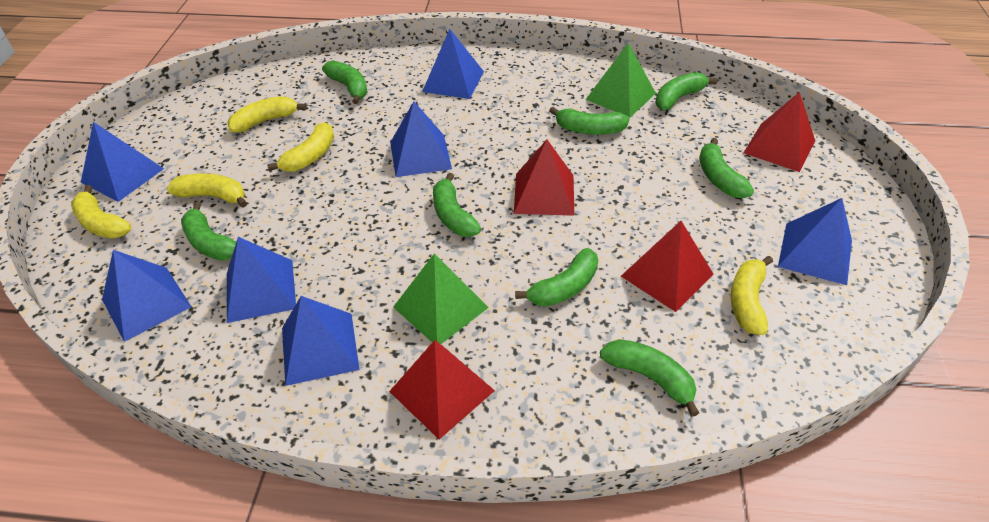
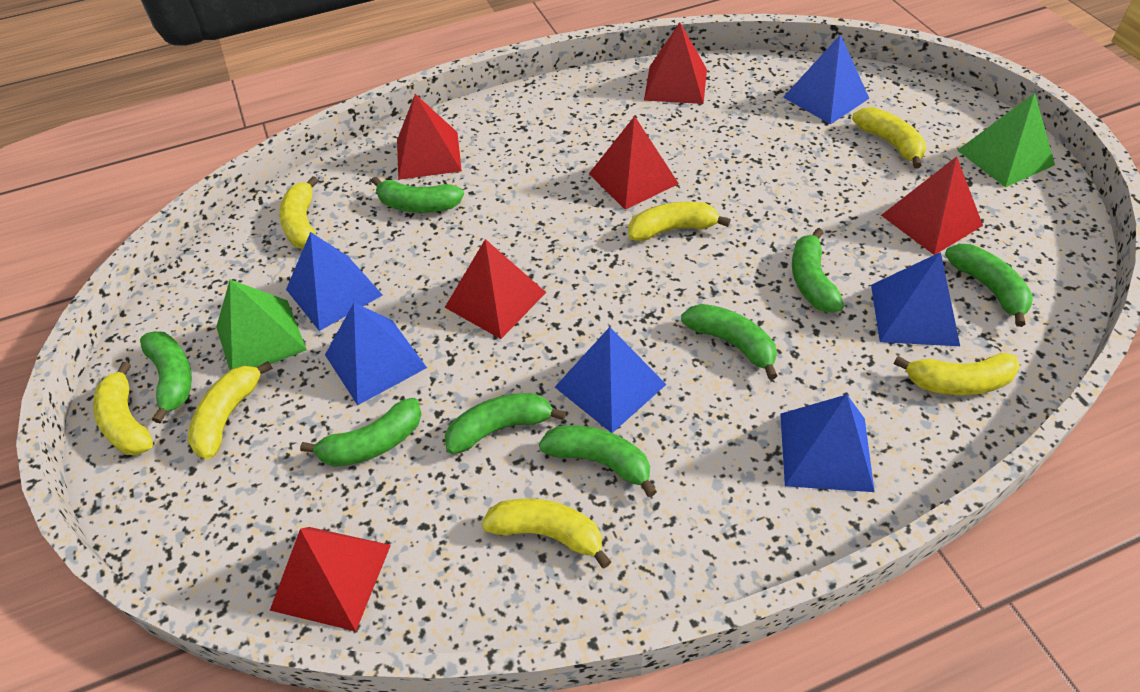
blue pyramid: 7 -> 6
red pyramid: 4 -> 6
yellow banana: 5 -> 7

